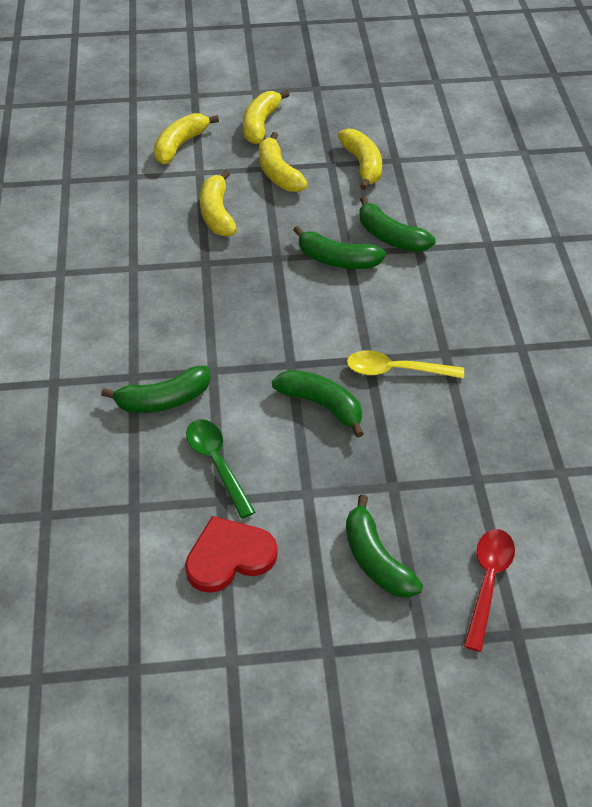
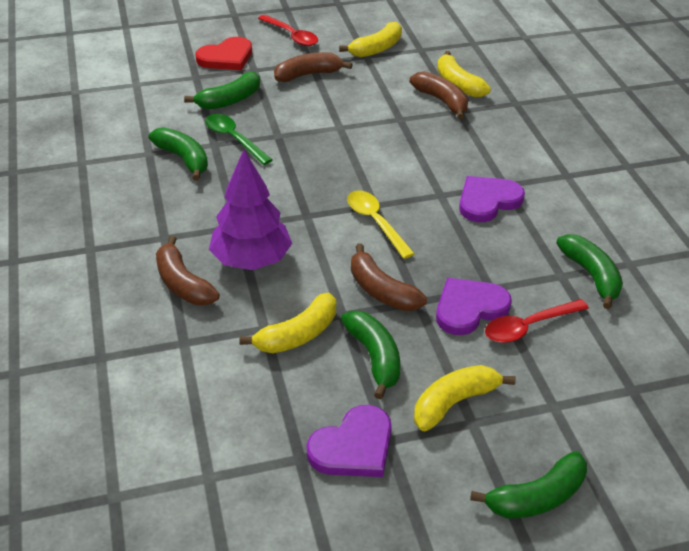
brown banana: 0 -> 4
purple heart: 0 -> 3
purple tree: 0 -> 1
red spoon: 1 -> 2
yellow banana: 5 -> 4

